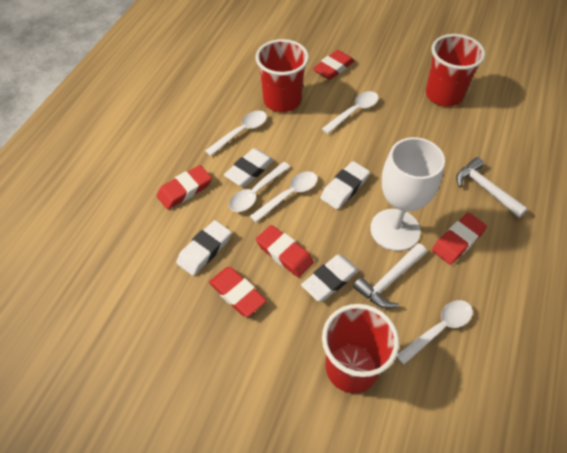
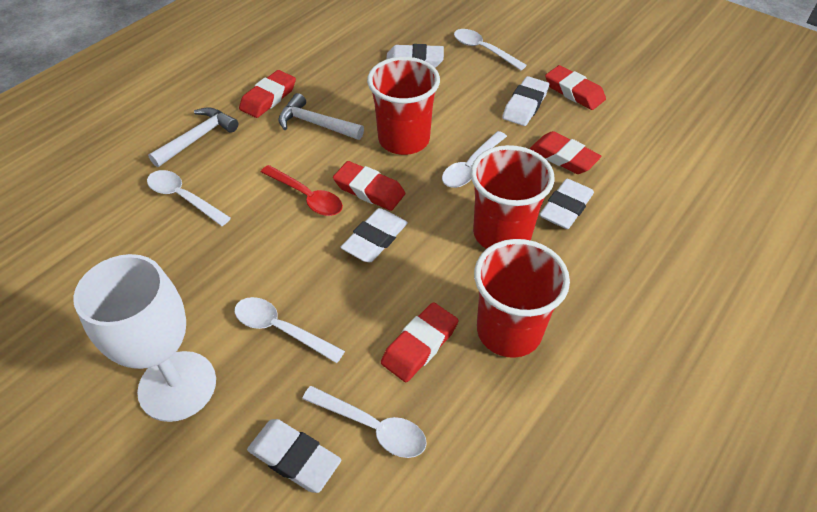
red spoon: 0 -> 1
white eraser: 4 -> 5

